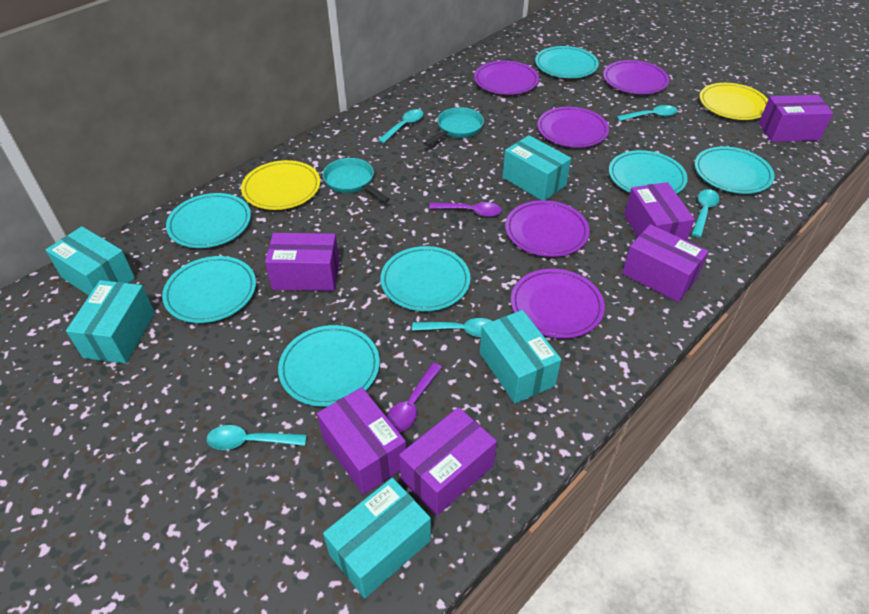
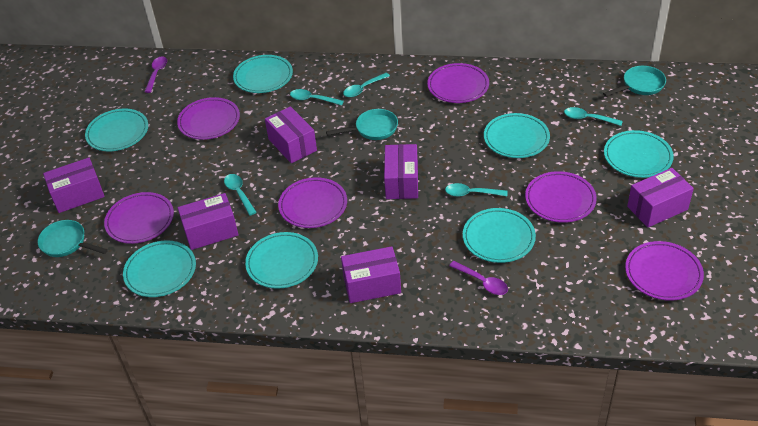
purple plate: 5 -> 6
turquoise box: 5 -> 0
turquoise pan: 2 -> 3
yellow plate: 2 -> 0

